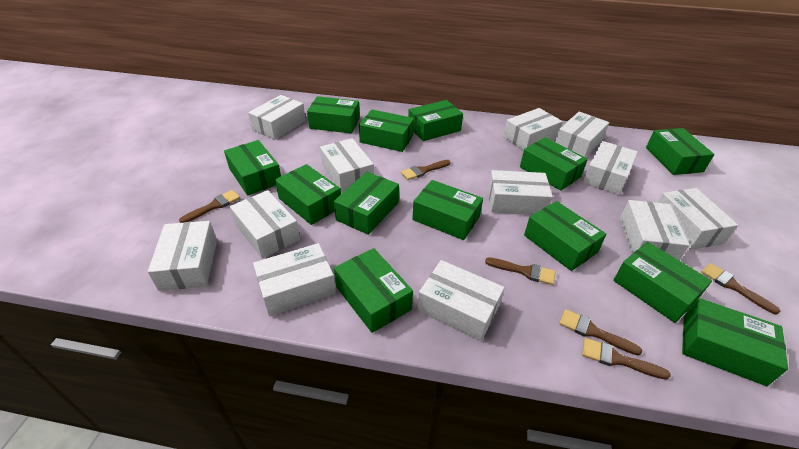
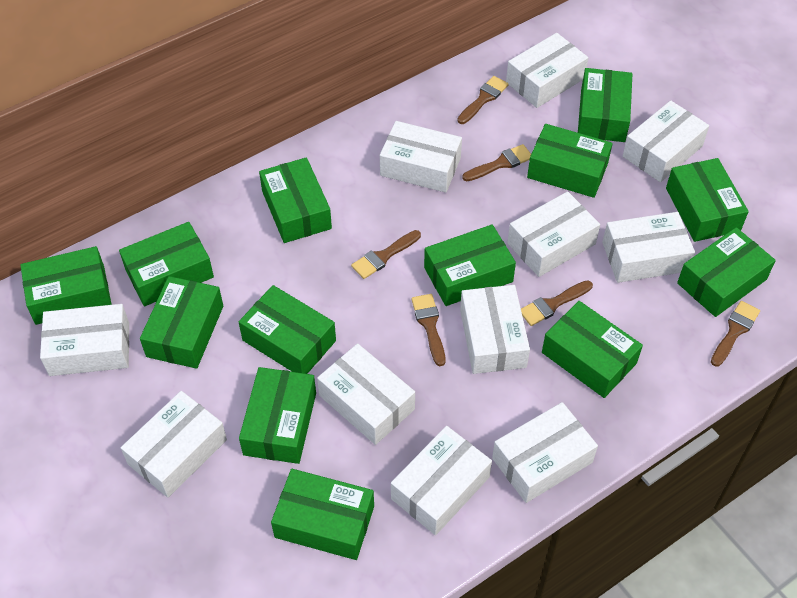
white box: 12 -> 11

